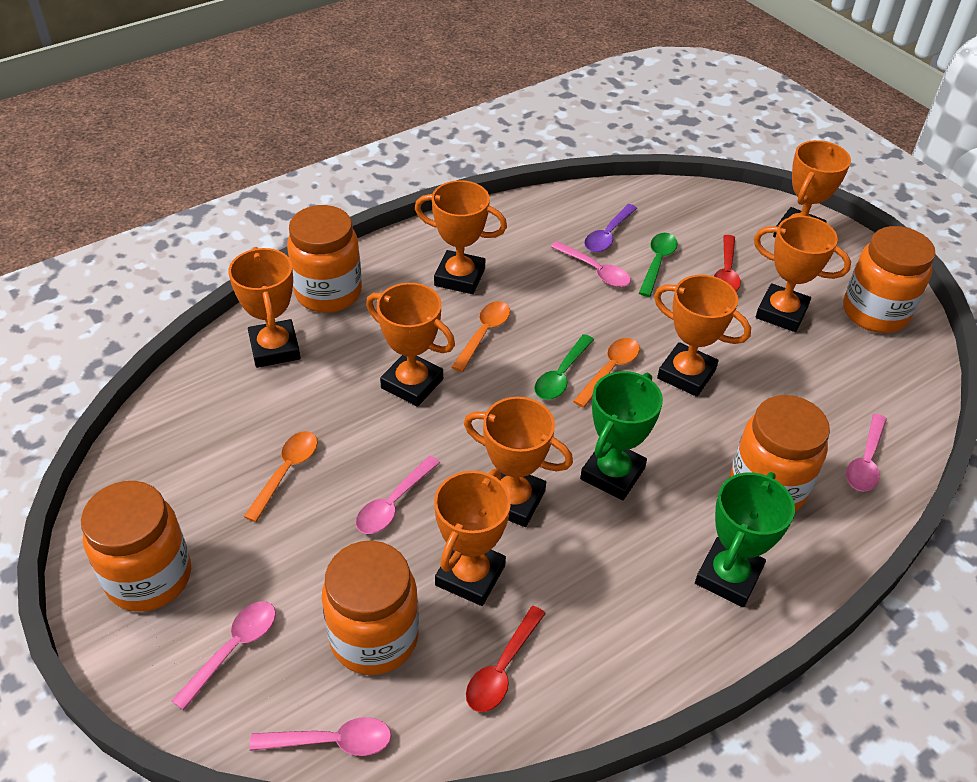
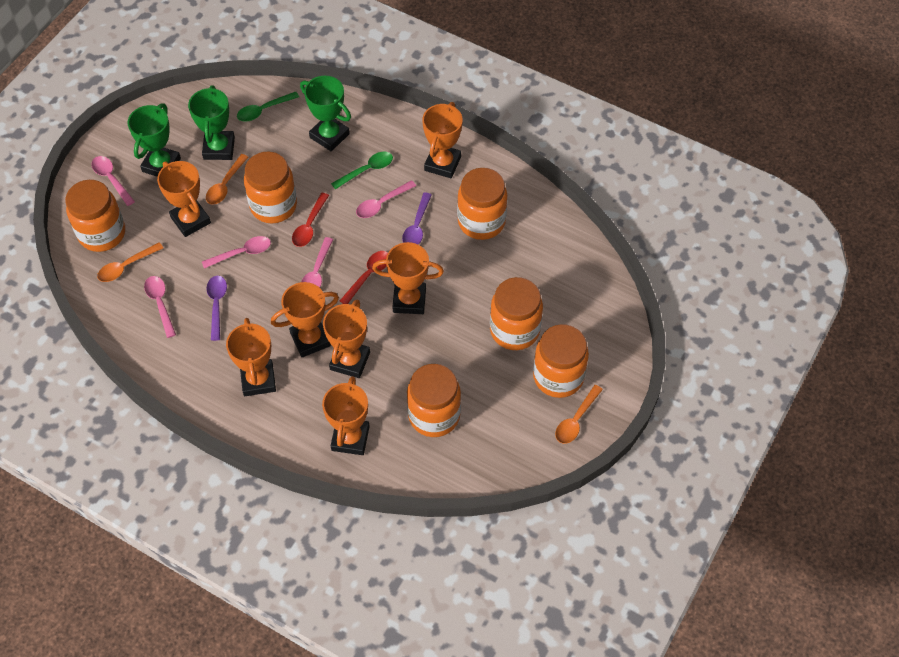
green trophy: 2 -> 3
orange jar: 5 -> 6
orange trophy: 8 -> 7
purple spoon: 1 -> 2

